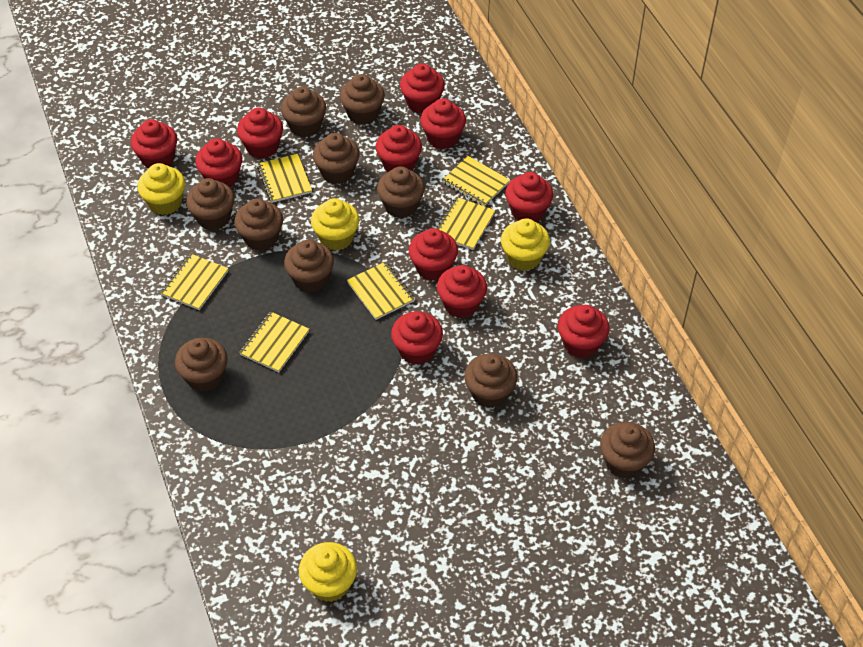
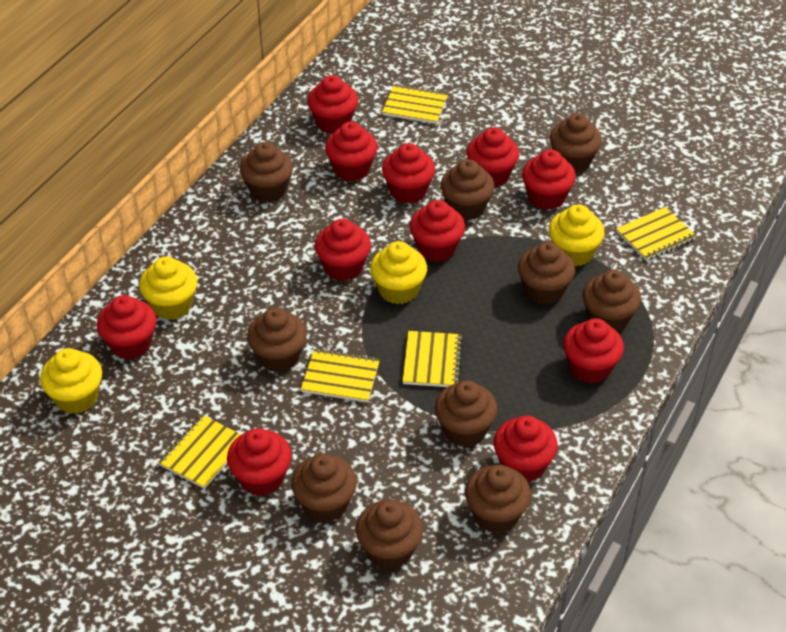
yellow notebook: 6 -> 5

